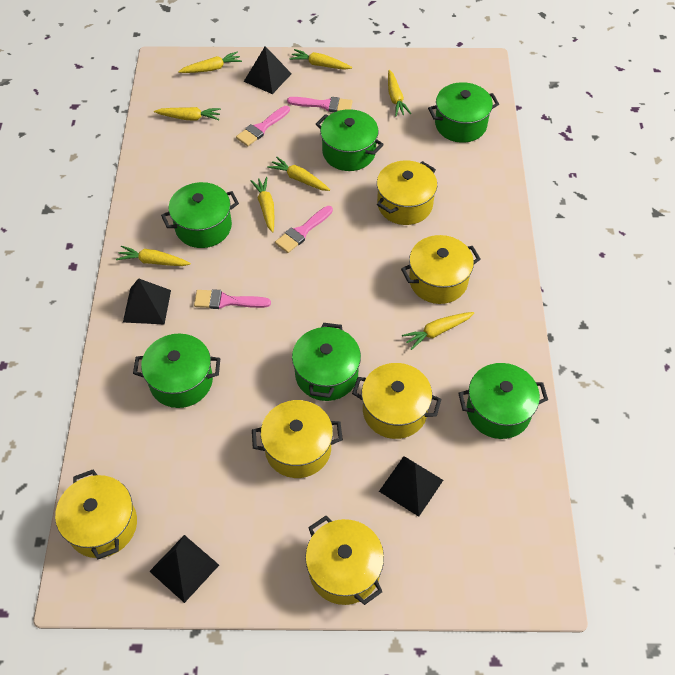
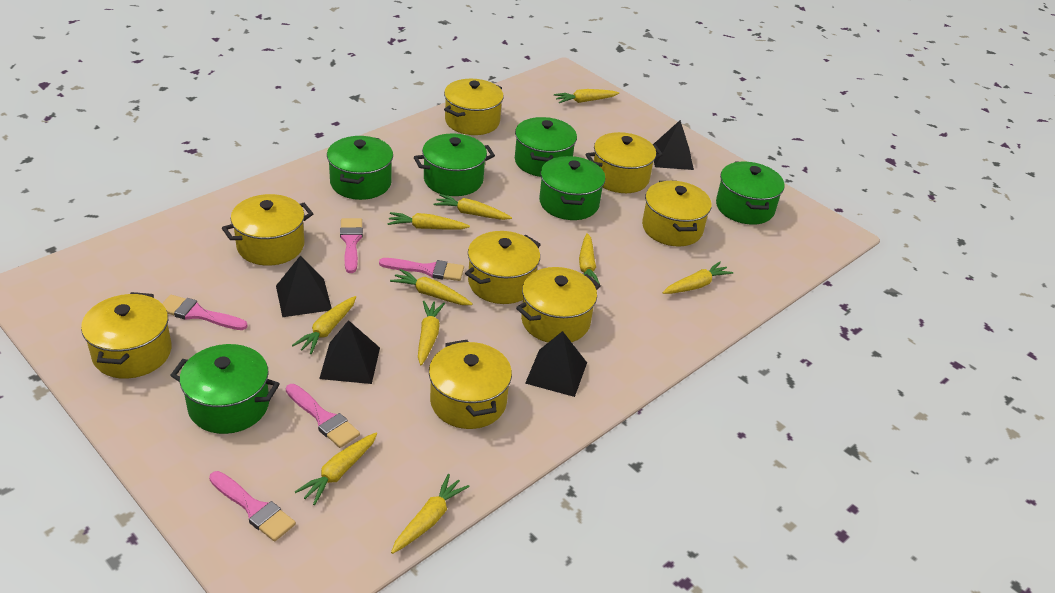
pink brush: 4 -> 5
yellow carrot: 8 -> 10
yellow pot: 6 -> 8

